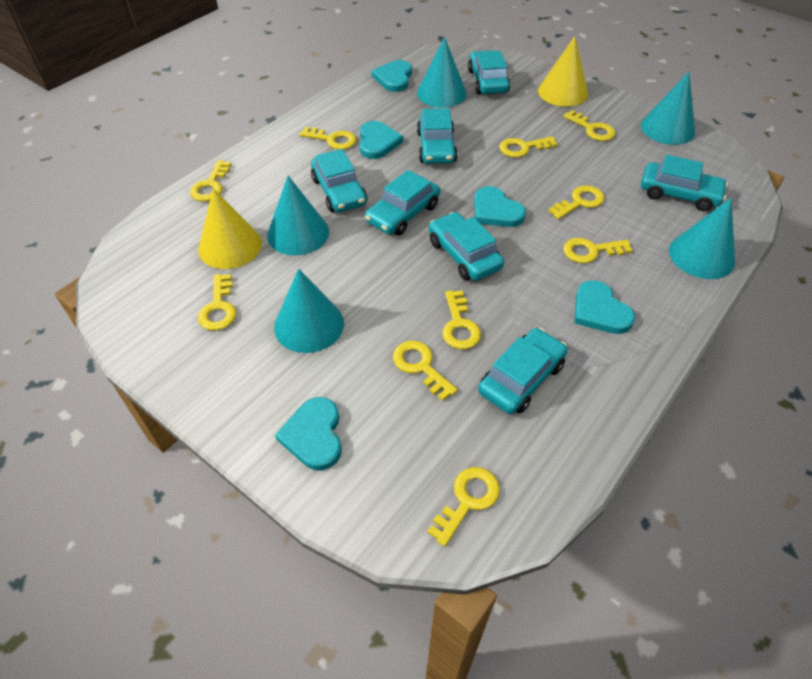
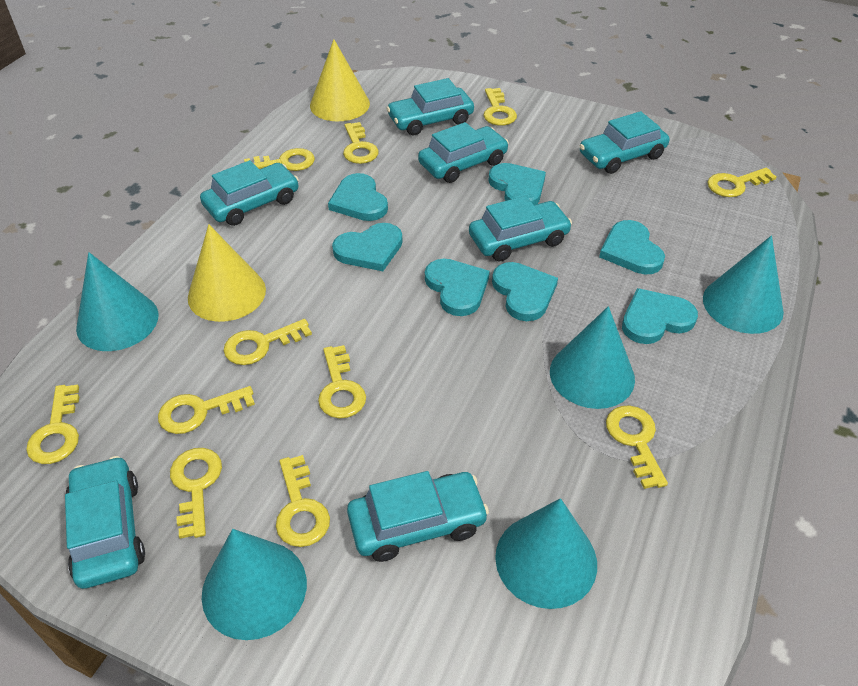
turquoise heart: 5 -> 7
yellow key: 10 -> 11

